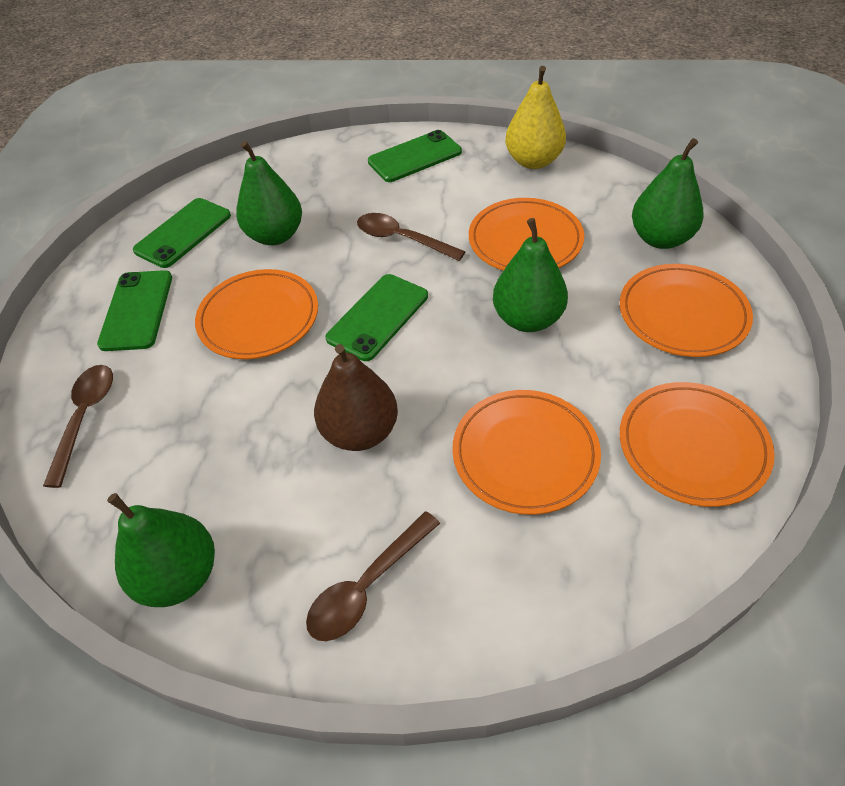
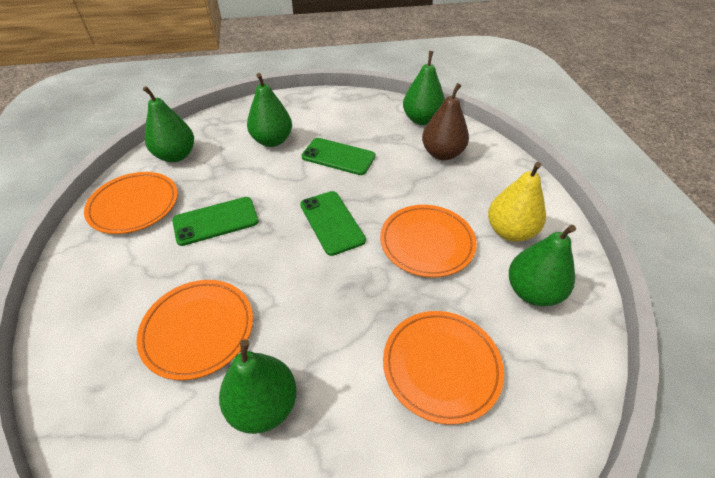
brown spoon: 3 -> 0
green pear: 4 -> 5
green phone: 4 -> 3
orange plate: 5 -> 4

